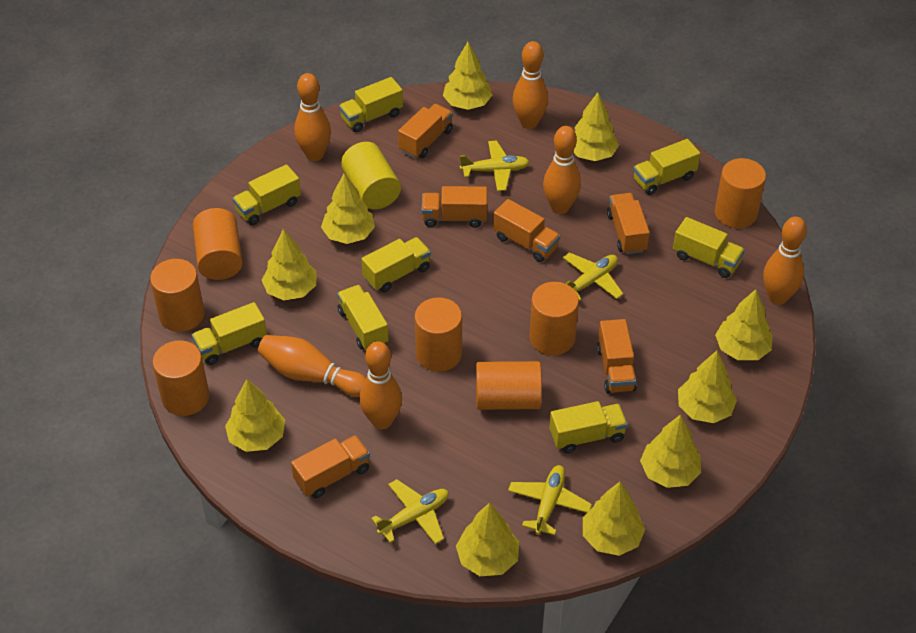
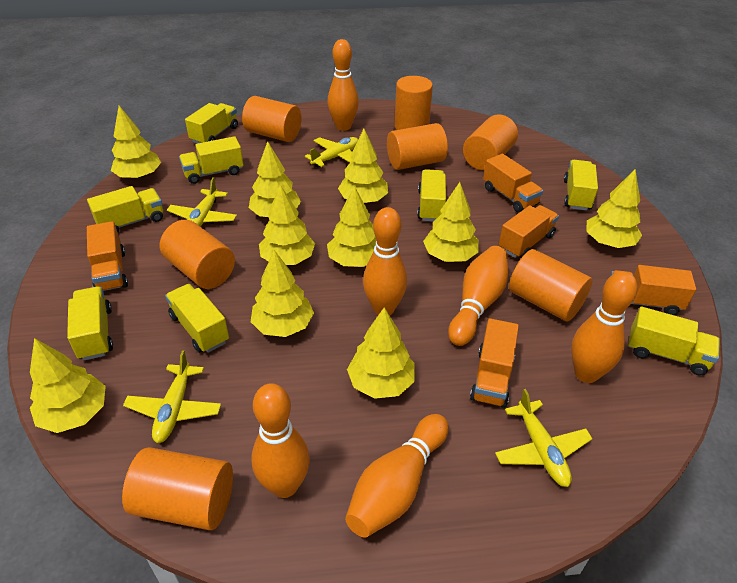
orange truck: 6 -> 5
yellow cylinder: 1 -> 0

